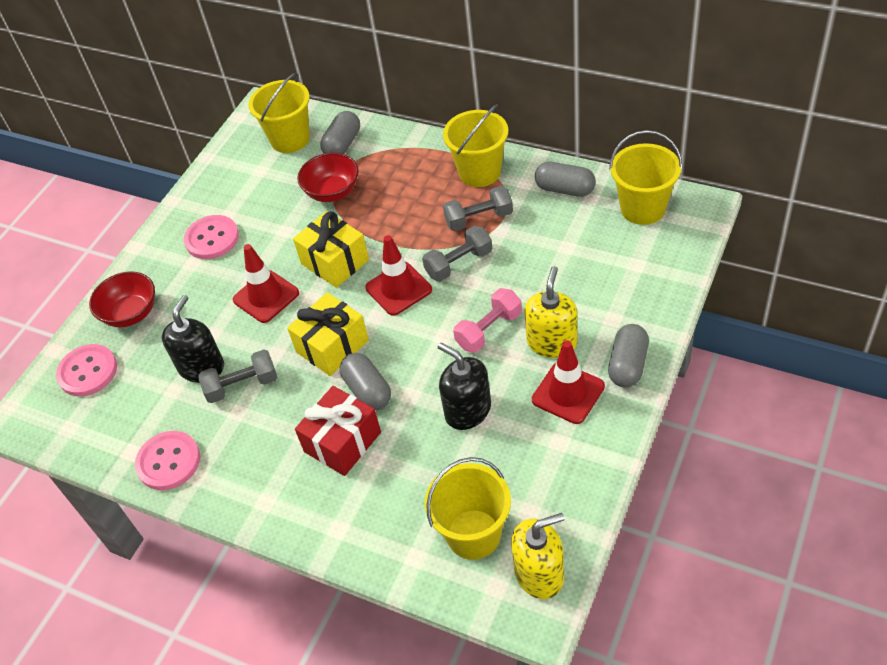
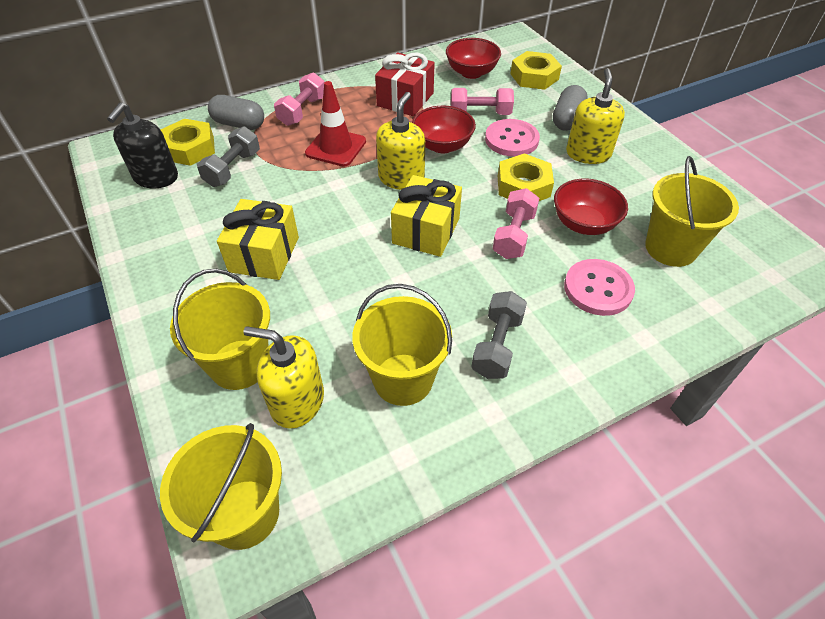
black soap dispenser: 2 -> 1
grey capsule: 4 -> 2
grey dumbbell: 3 -> 2
pink button: 3 -> 2
pink dumbbell: 1 -> 3
red bowl: 2 -> 3
red traffic cone: 3 -> 1
yellow nut: 0 -> 3
yellow soap dispenser: 2 -> 3

